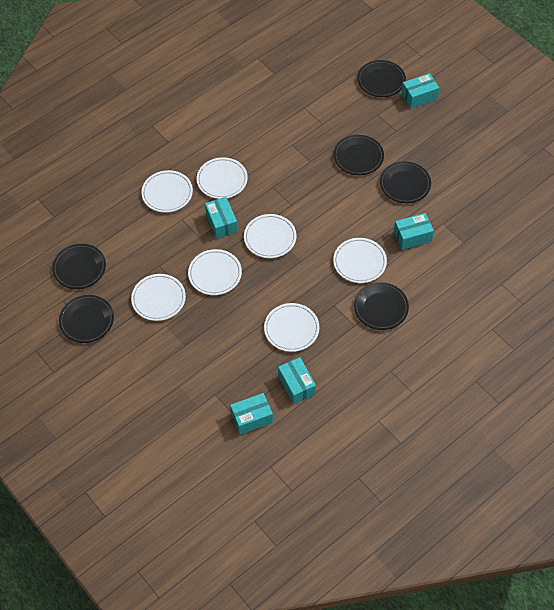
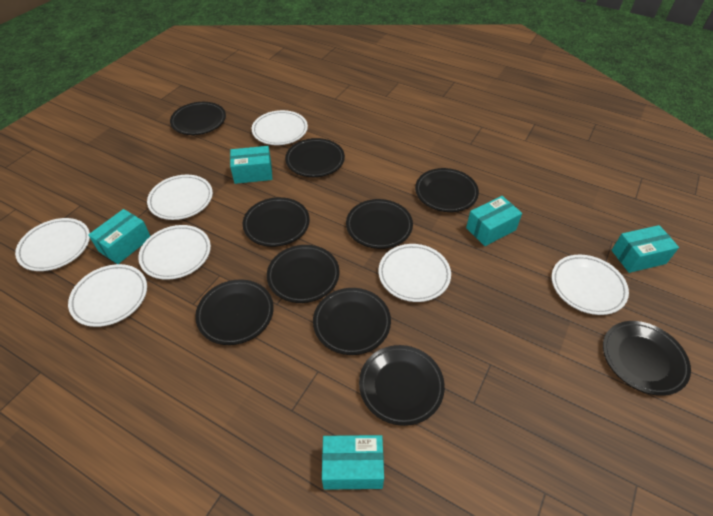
black plate: 6 -> 10

